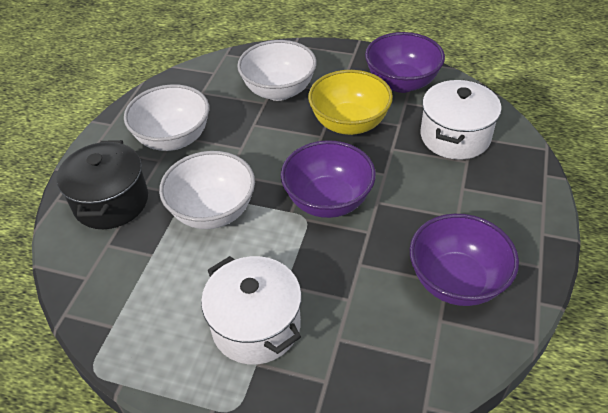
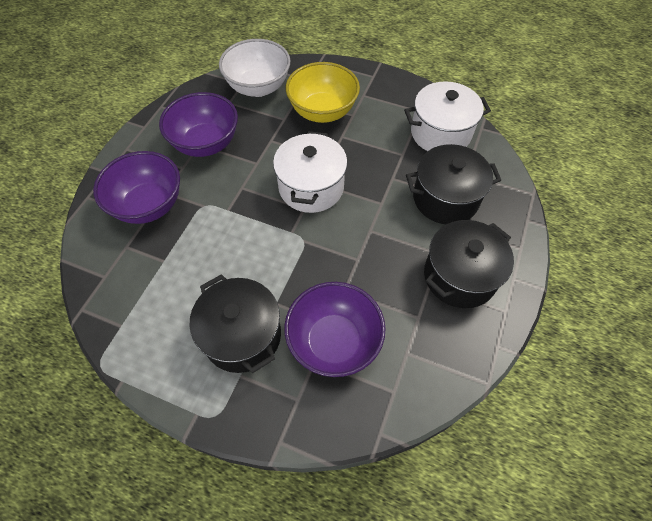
black pot: 1 -> 3
white bowl: 3 -> 1

